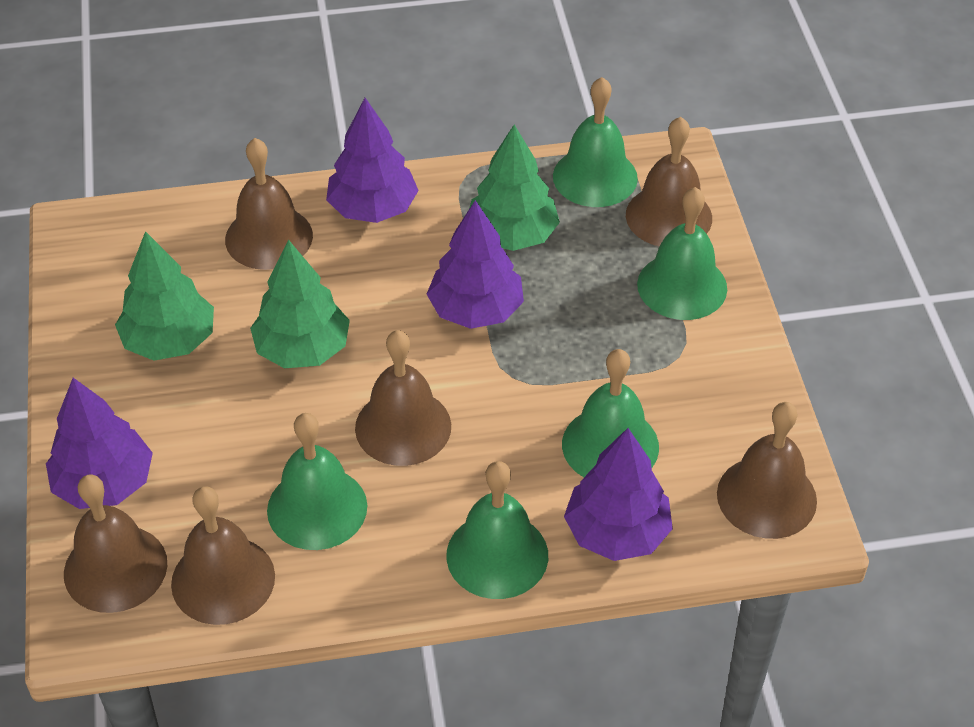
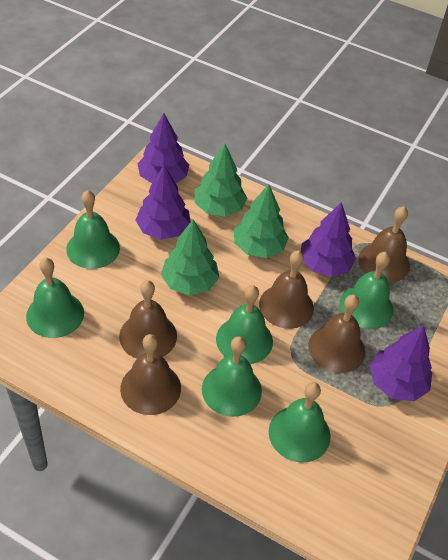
brown bell: 6 -> 5
green bell: 5 -> 6

